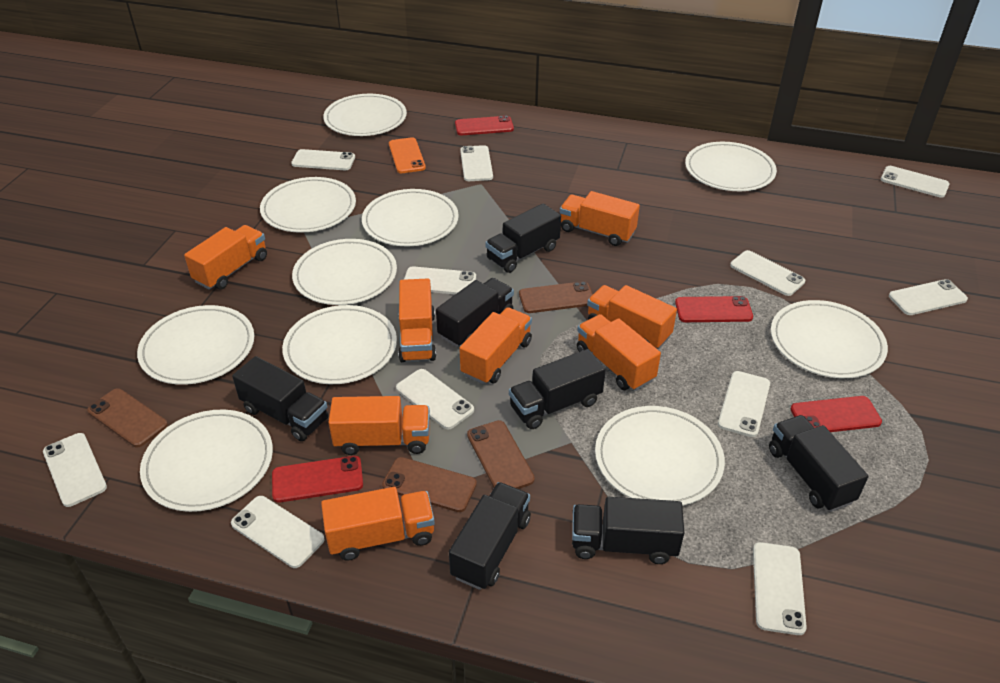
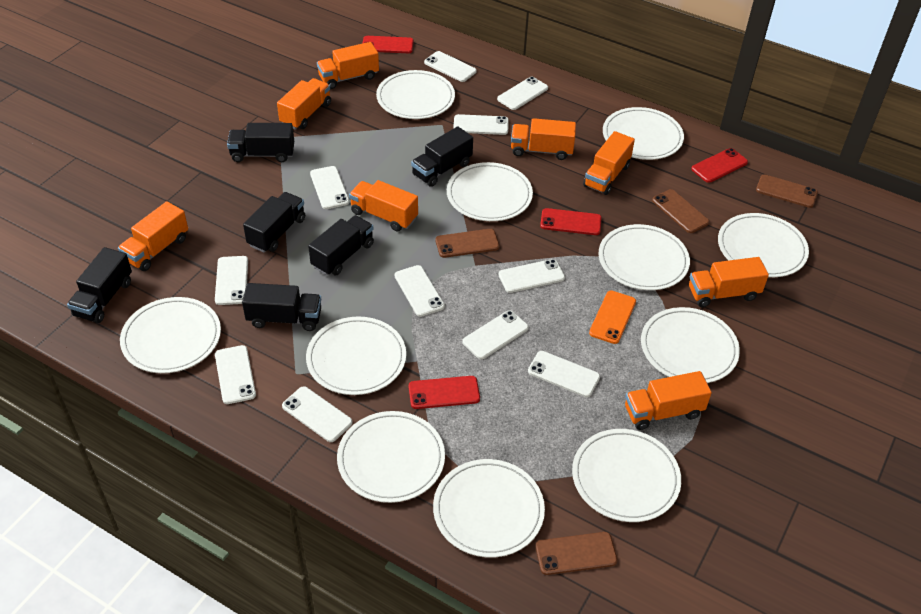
black truck: 7 -> 6
white plate: 10 -> 11

